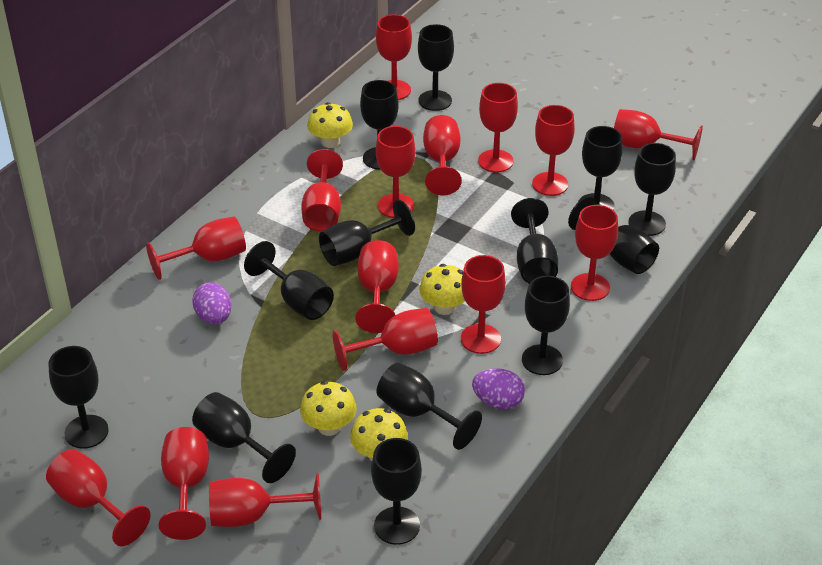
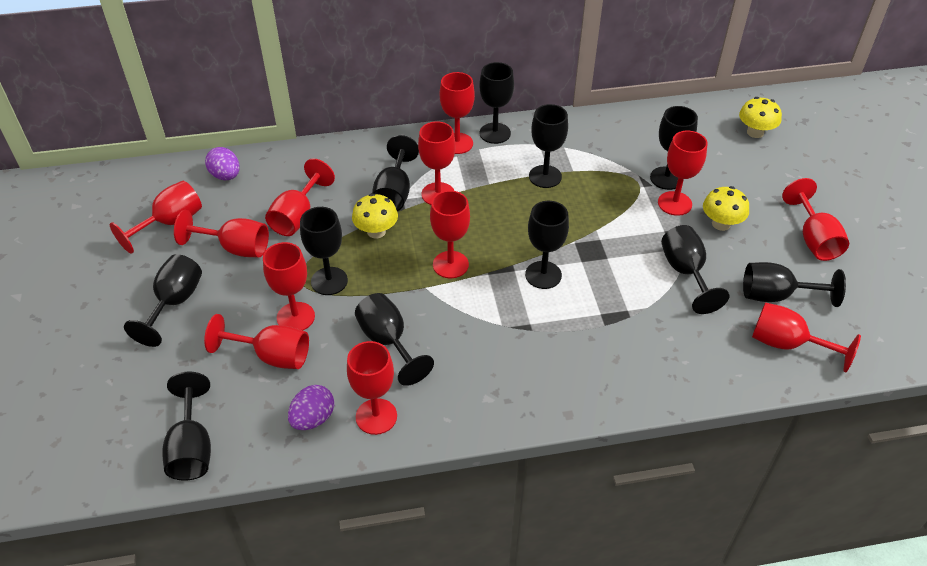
black goblet: 13 -> 11
red goblet: 15 -> 12
yellow mushroom: 4 -> 3

